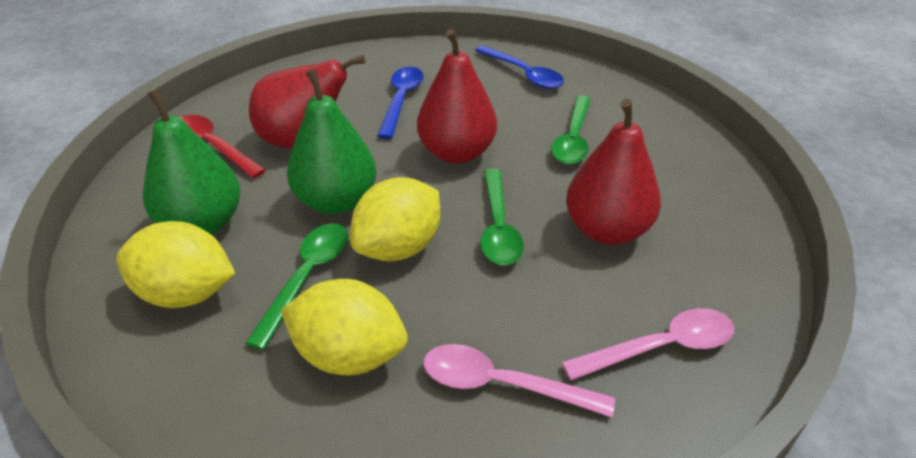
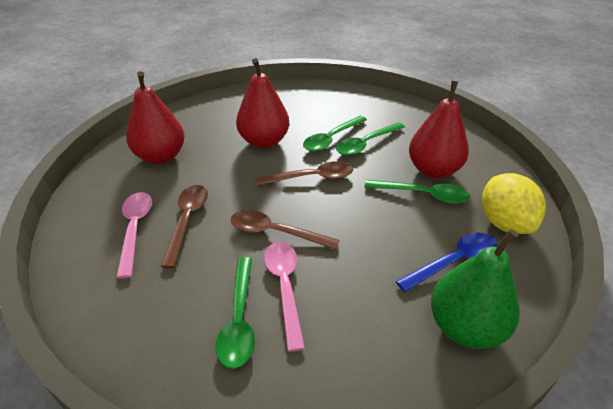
blue spoon: 2 -> 1
brown spoon: 0 -> 3
green pear: 2 -> 1
green spoon: 3 -> 4
red spoon: 1 -> 0
yellow lemon: 3 -> 1

